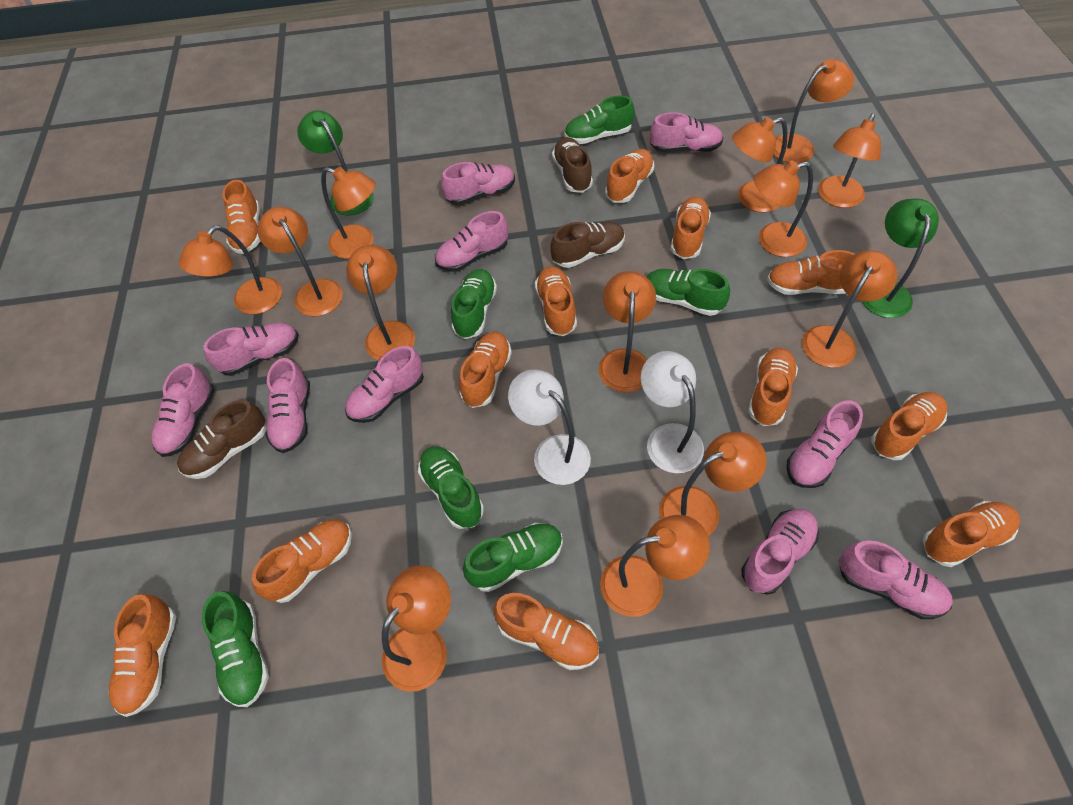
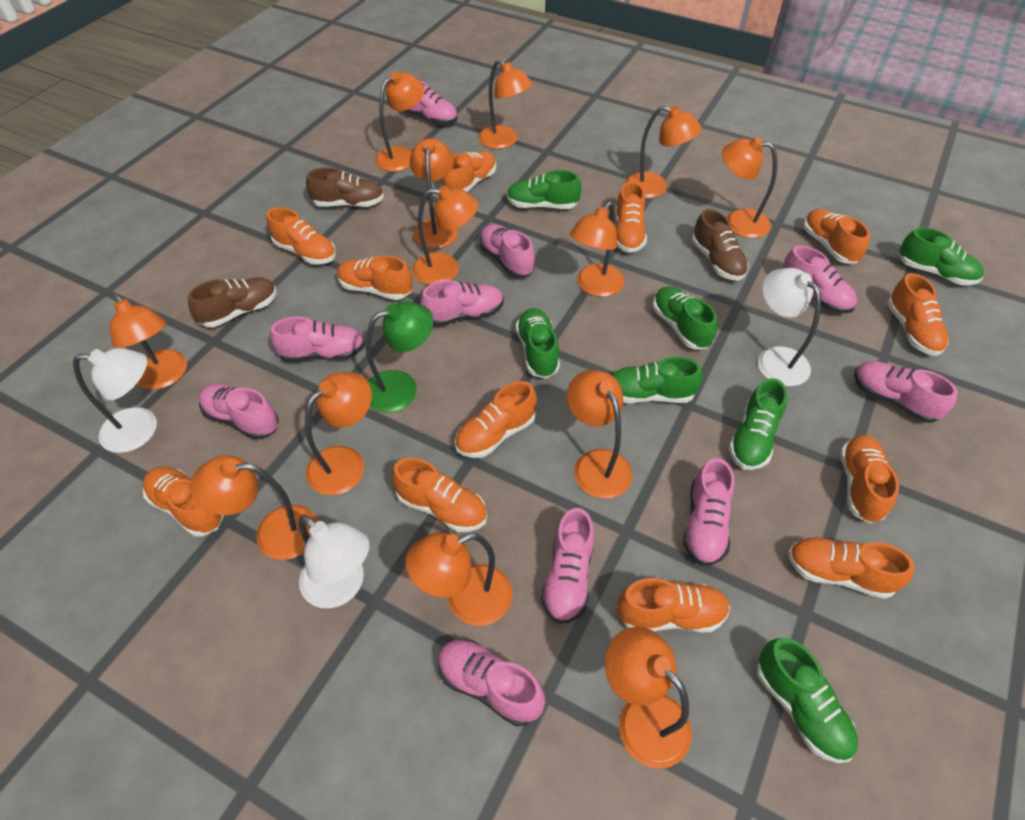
green lamp: 2 -> 1
green shoe: 6 -> 7
white lamp: 2 -> 3

